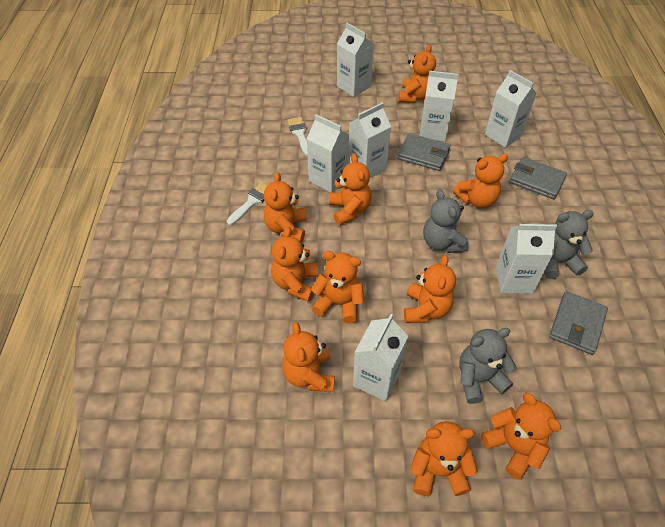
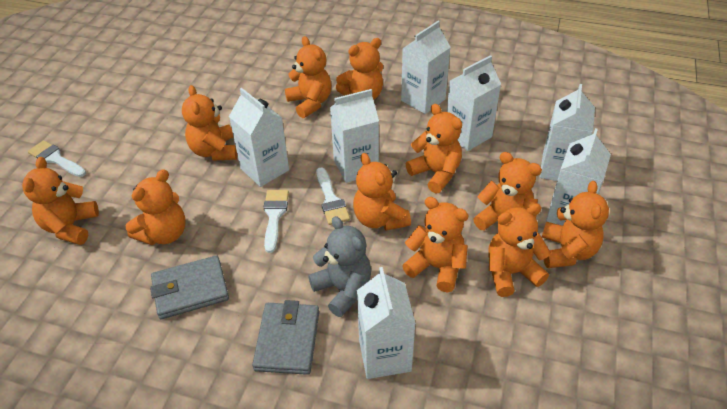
grey teddy bear: 3 -> 1
grey wallet: 3 -> 2
orange teddy bear: 10 -> 11
white brush: 2 -> 3

